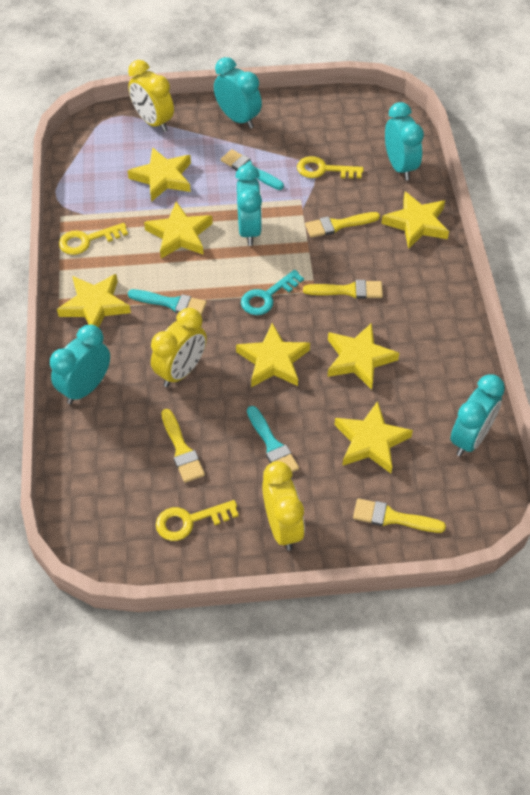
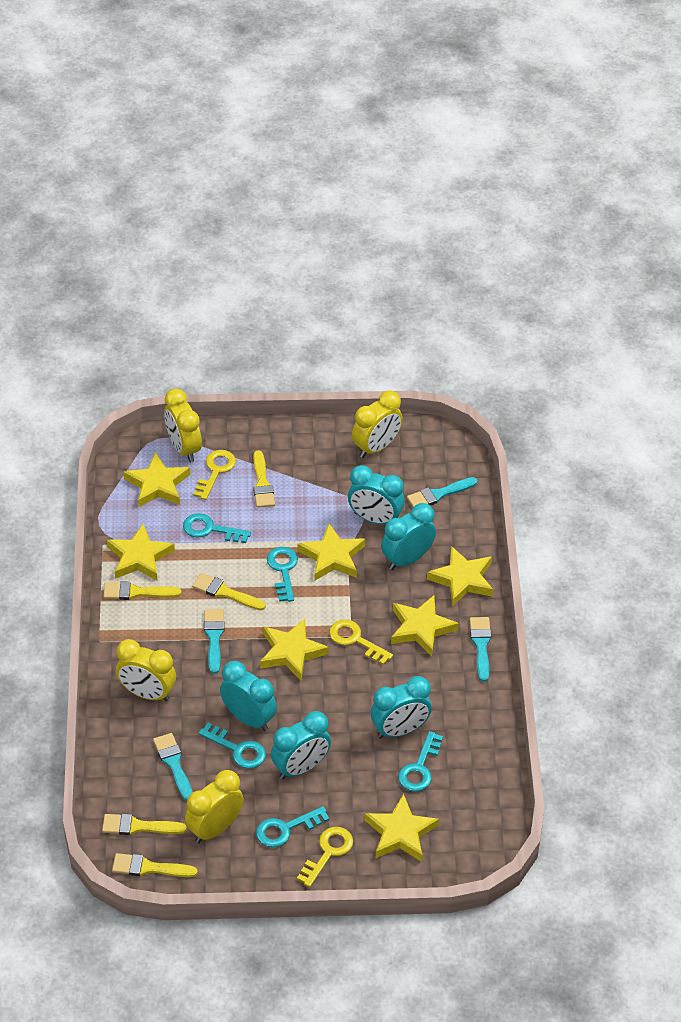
turquoise brush: 3 -> 4
turquoise key: 1 -> 5
yellow brush: 4 -> 5
yellow clock: 3 -> 4

